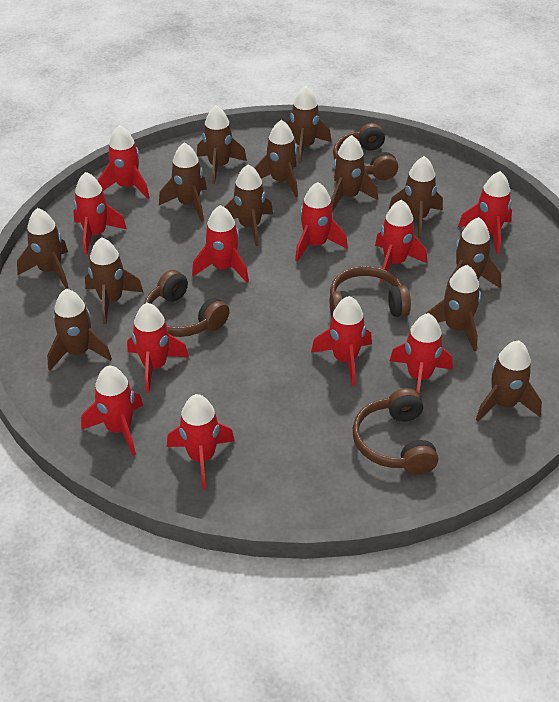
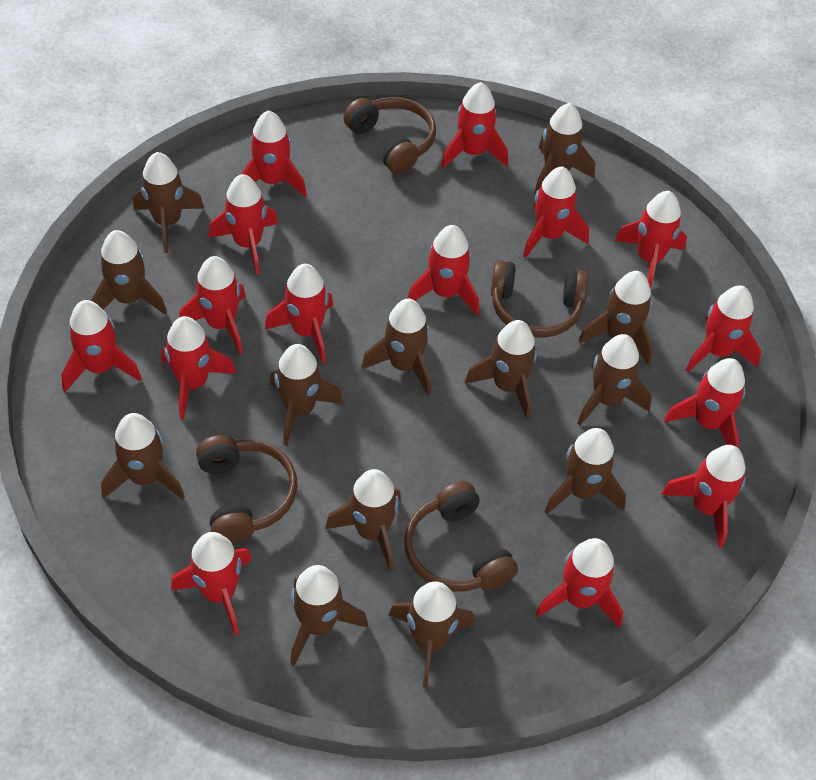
red rocket: 11 -> 15

